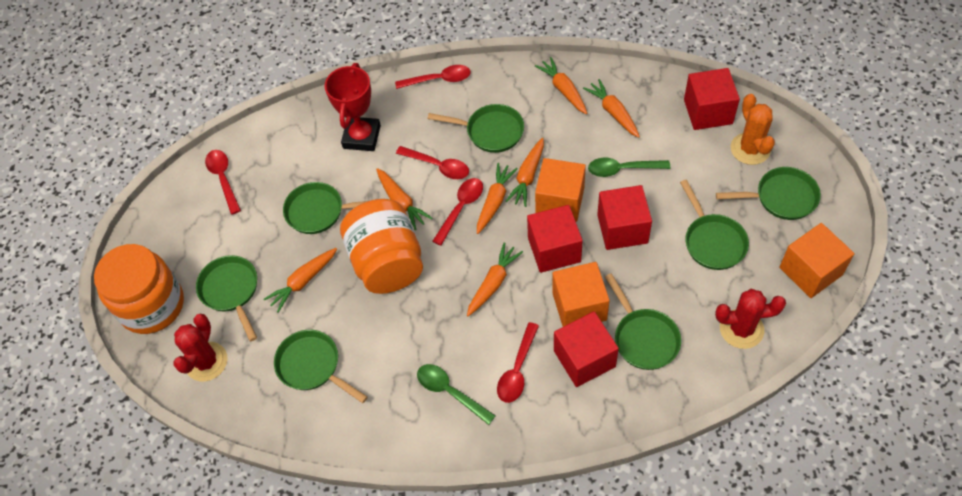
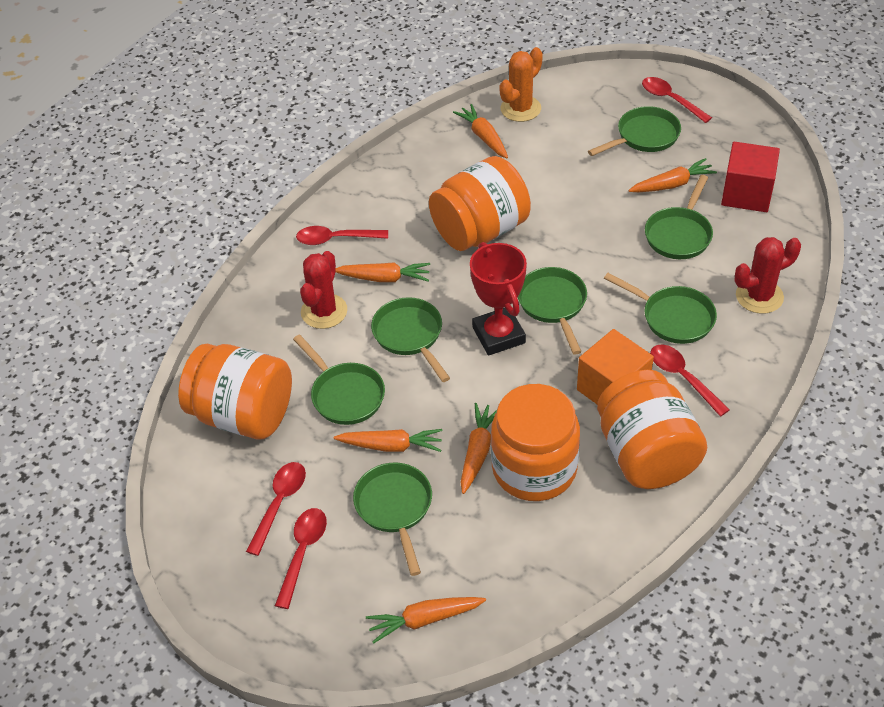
green spoon: 2 -> 0
orange carrot: 7 -> 6
orange cube: 3 -> 1
orange jar: 2 -> 4
red cube: 4 -> 1

